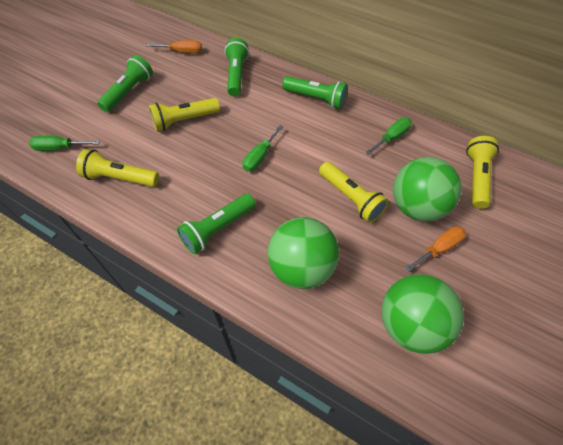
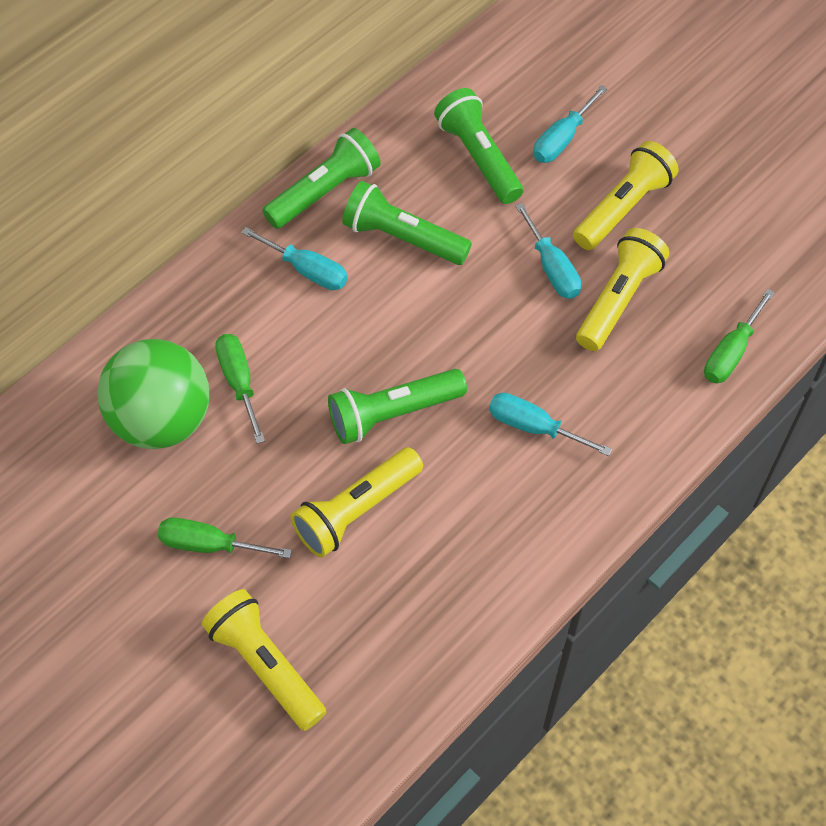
green ball: 3 -> 1
orange screwdriver: 2 -> 0
turquoise screwdriver: 0 -> 4

